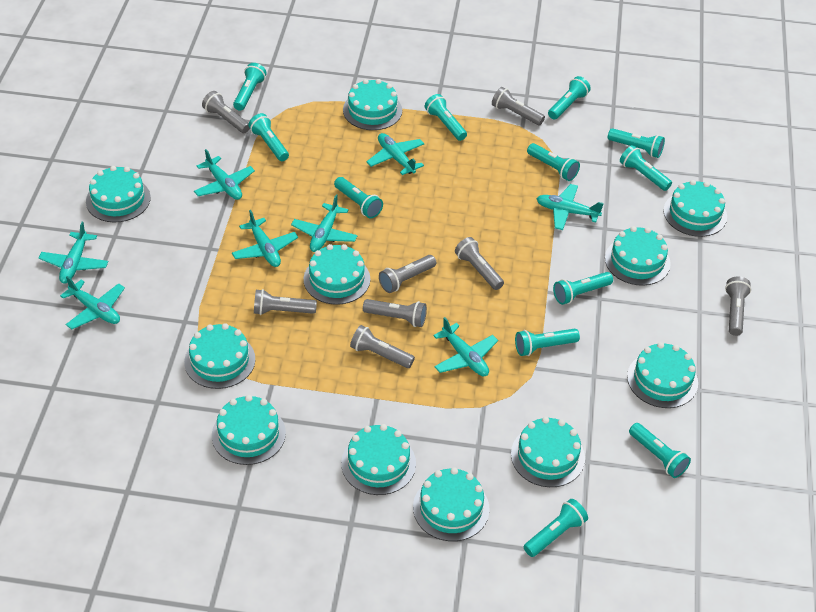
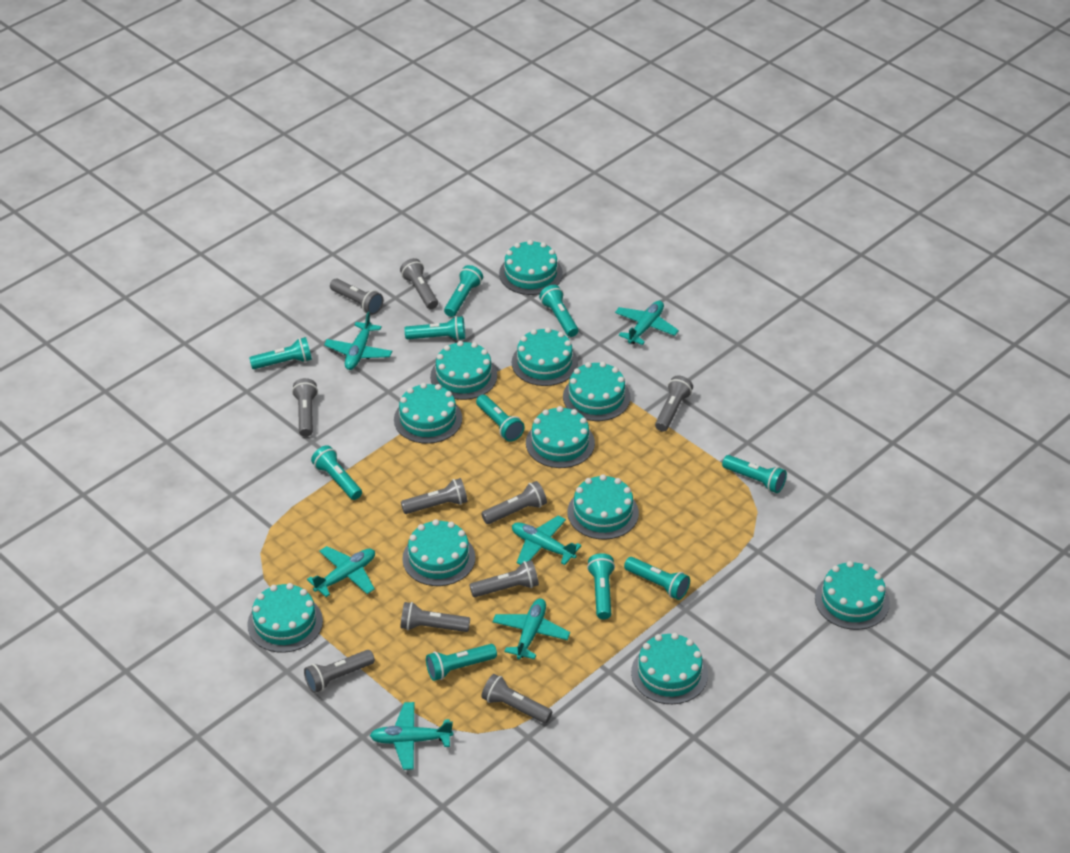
grey flashlight: 8 -> 10
turquoise flashlight: 12 -> 10
turquoise plane: 8 -> 6

